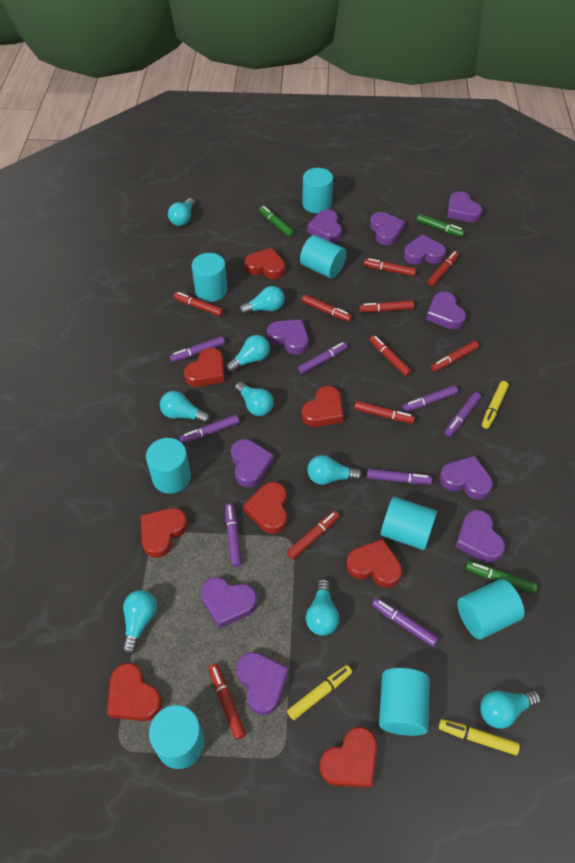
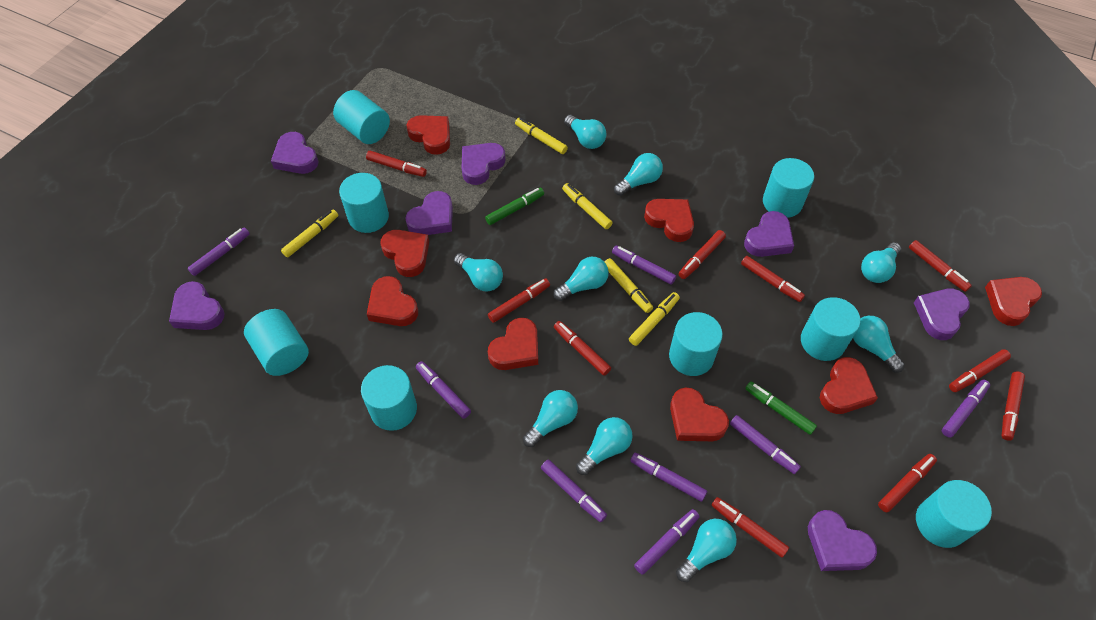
green marker: 3 -> 2
purple heart: 11 -> 7
yellow marker: 3 -> 5

